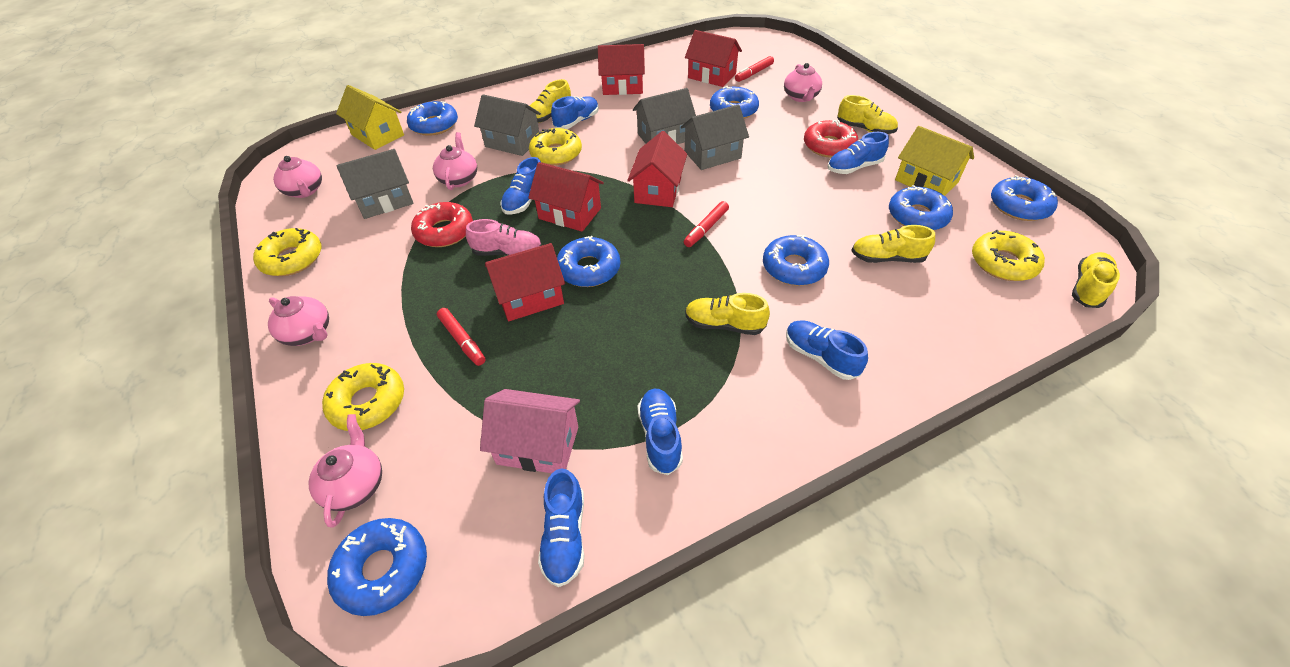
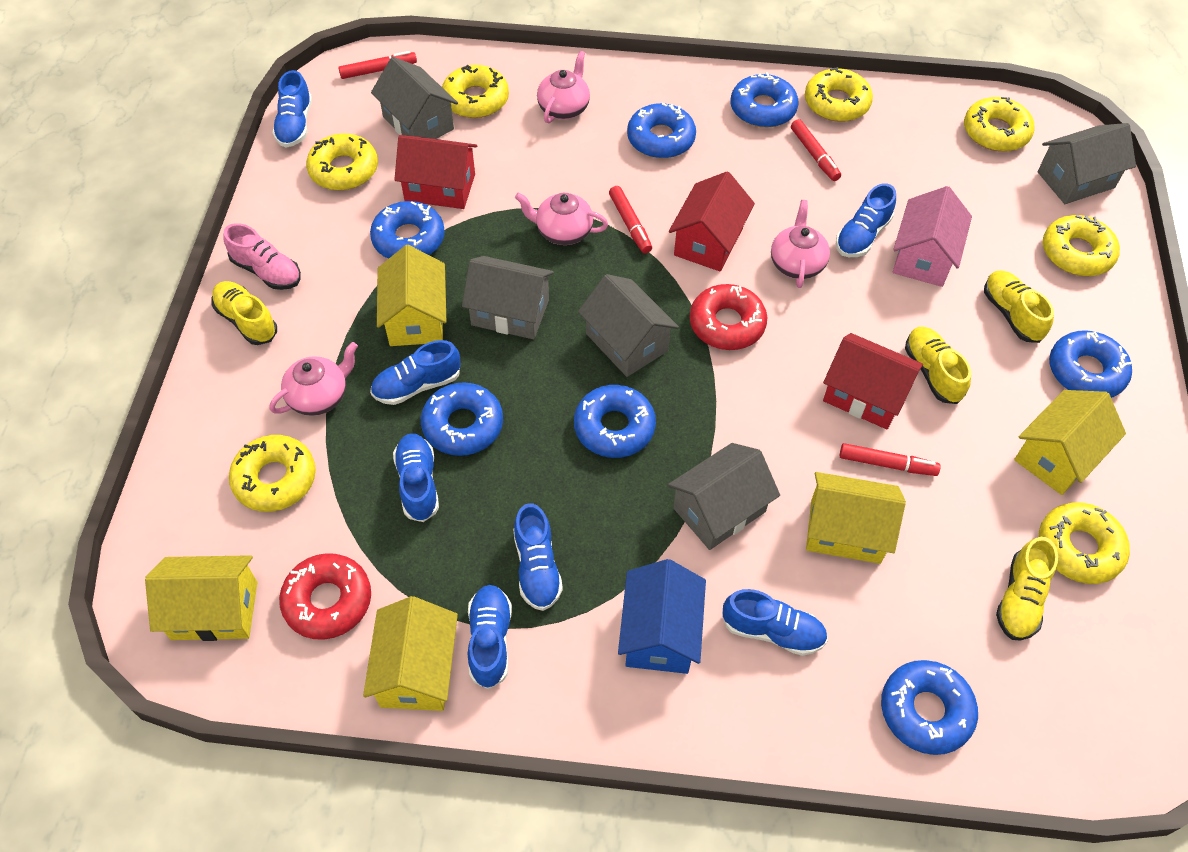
blue house: 0 -> 1
blue shoe: 6 -> 7
grey house: 4 -> 5
pink teapot: 5 -> 4
red house: 5 -> 3
red marker: 3 -> 4
yellow donut: 4 -> 7
yellow house: 2 -> 5
yellow shoe: 5 -> 4

